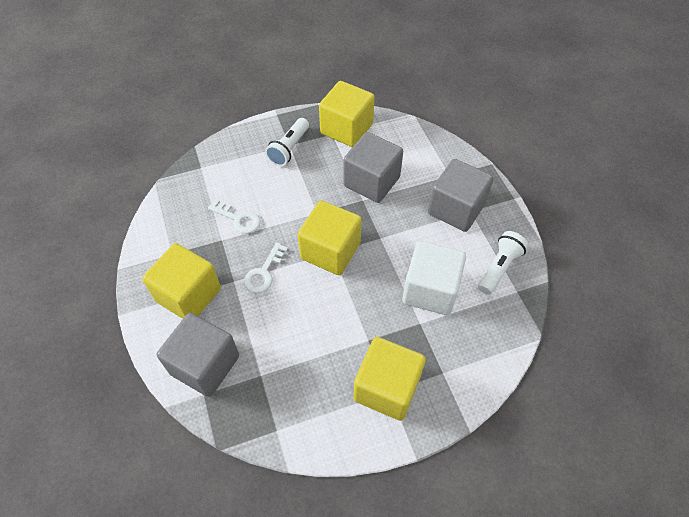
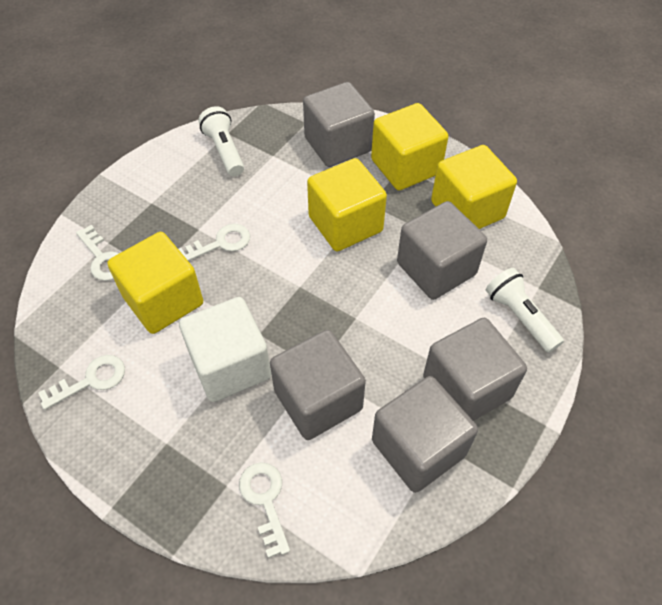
grey cube: 3 -> 5
white key: 2 -> 4

